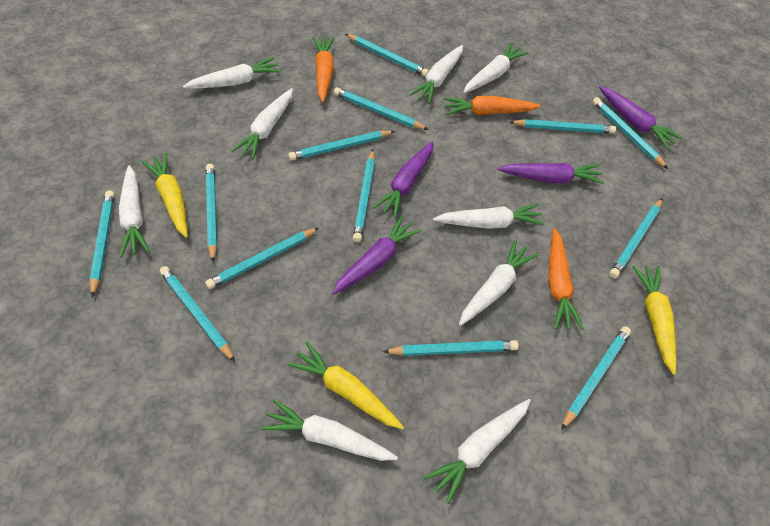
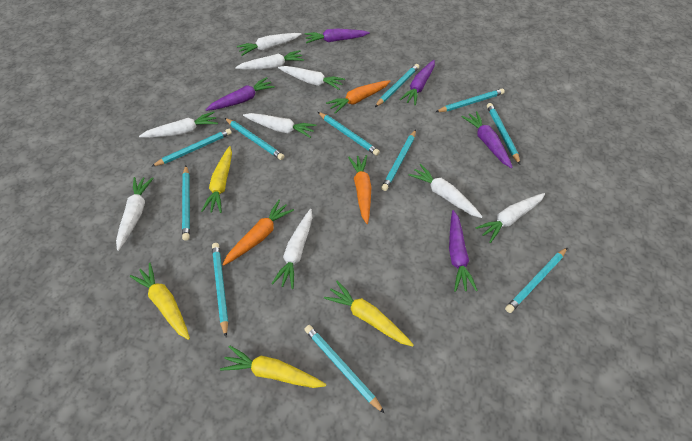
purple carrot: 4 -> 5
turquoise pencil: 13 -> 11
yellow carrot: 3 -> 4

